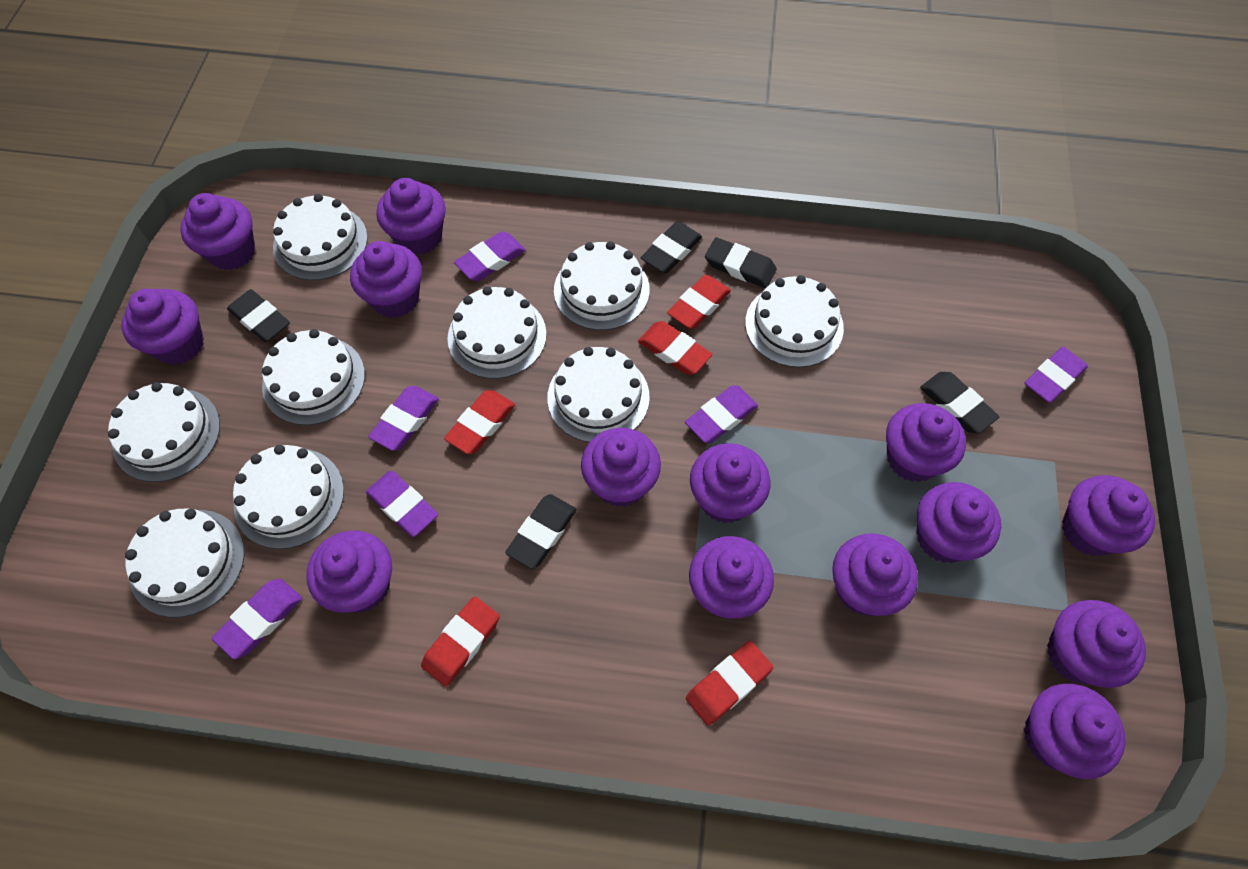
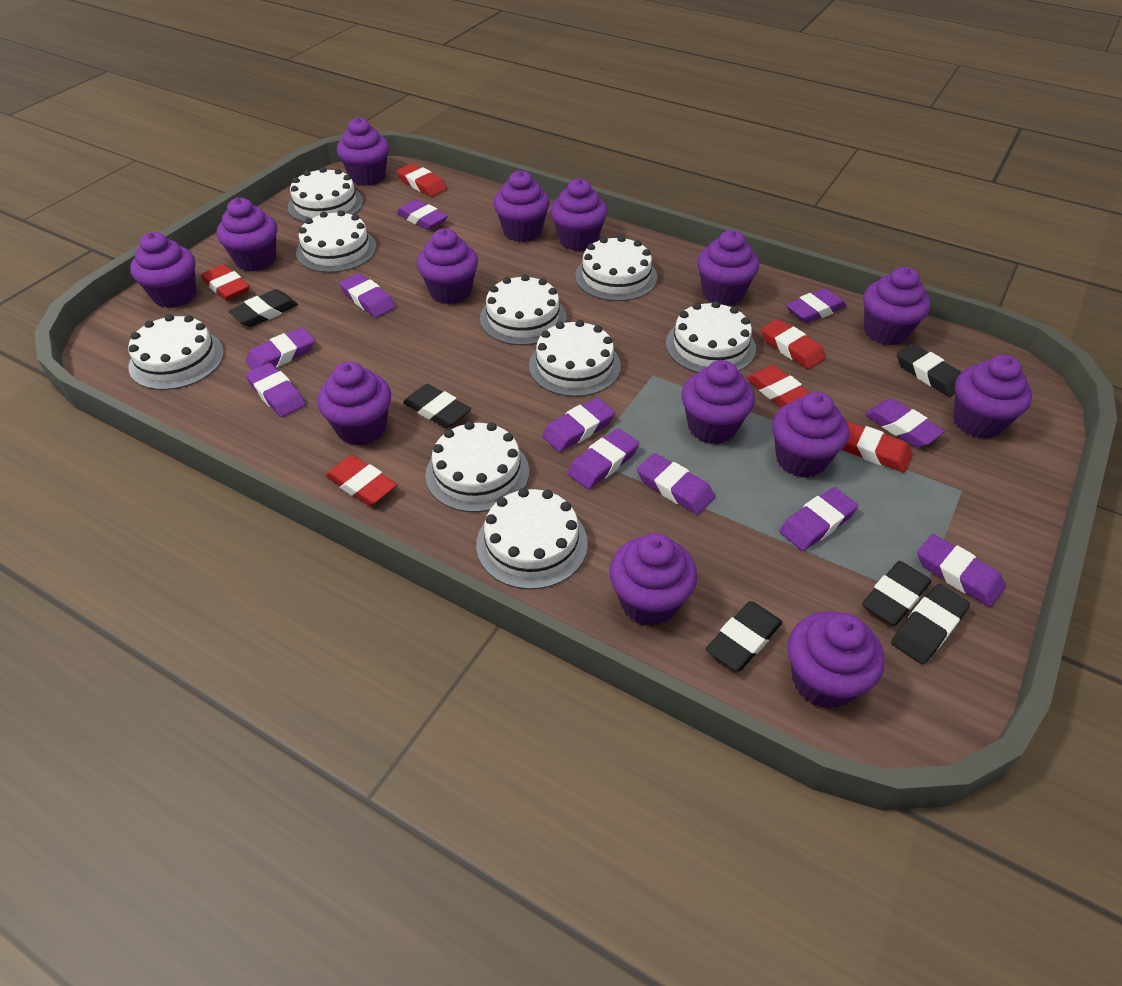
black eraser: 5 -> 6
purple eraser: 6 -> 11
red eraser: 5 -> 6

